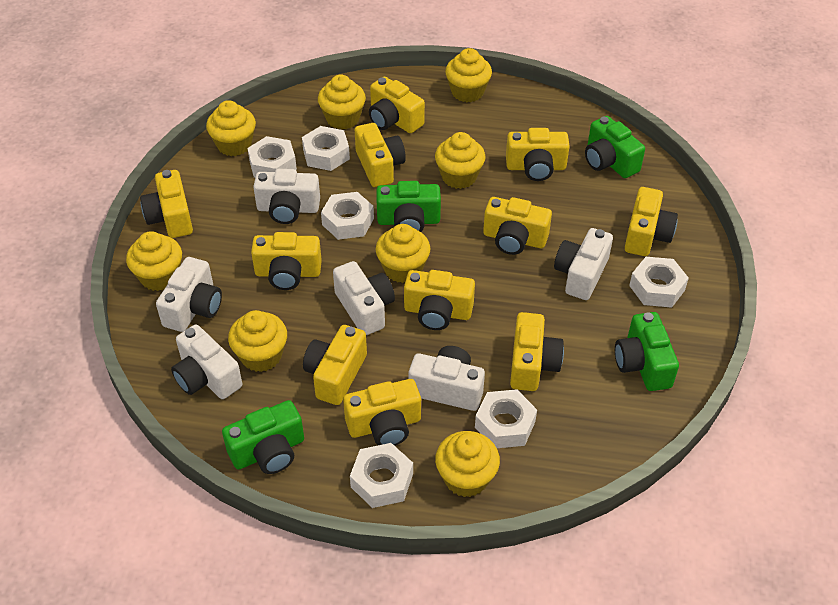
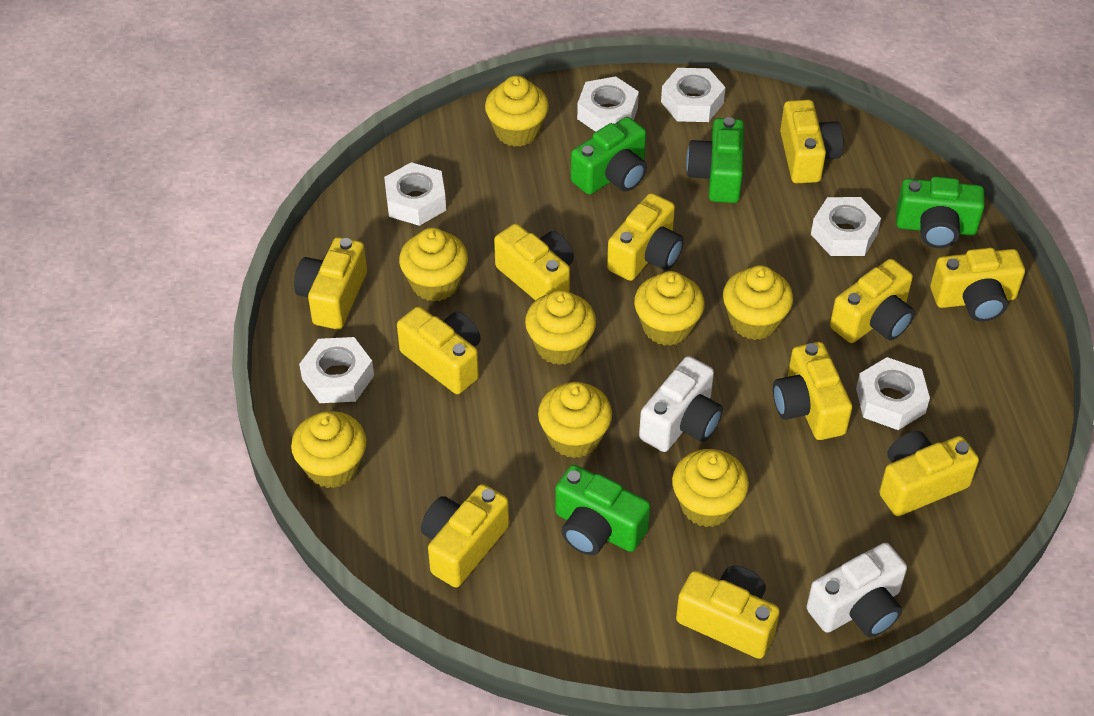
white camera: 6 -> 2

